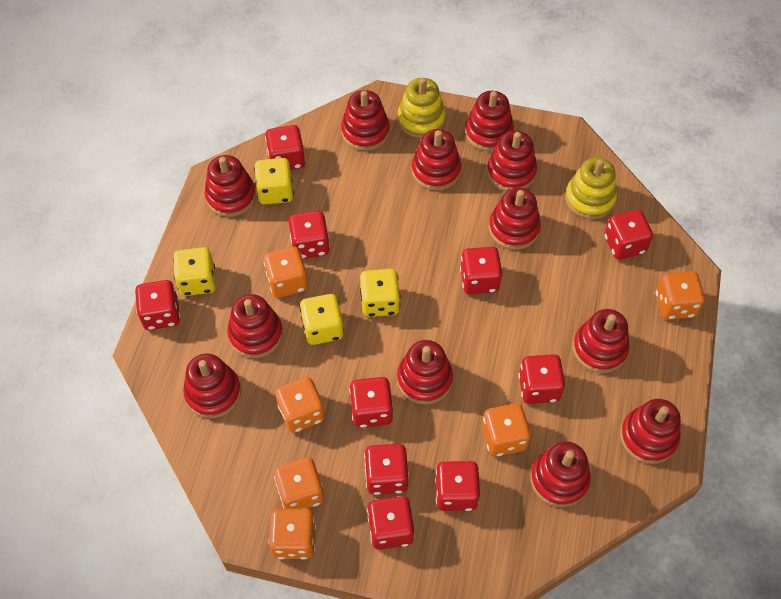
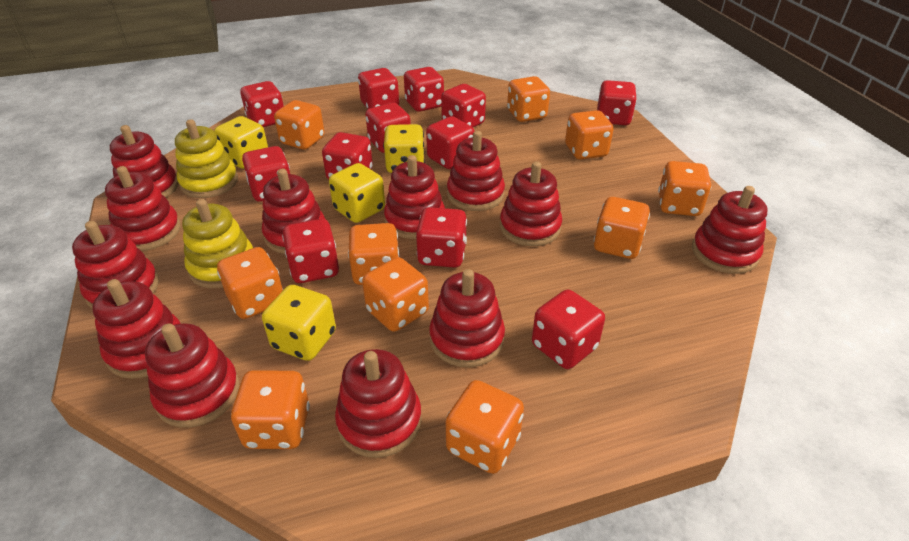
orange dice: 6 -> 10
red dice: 10 -> 12

